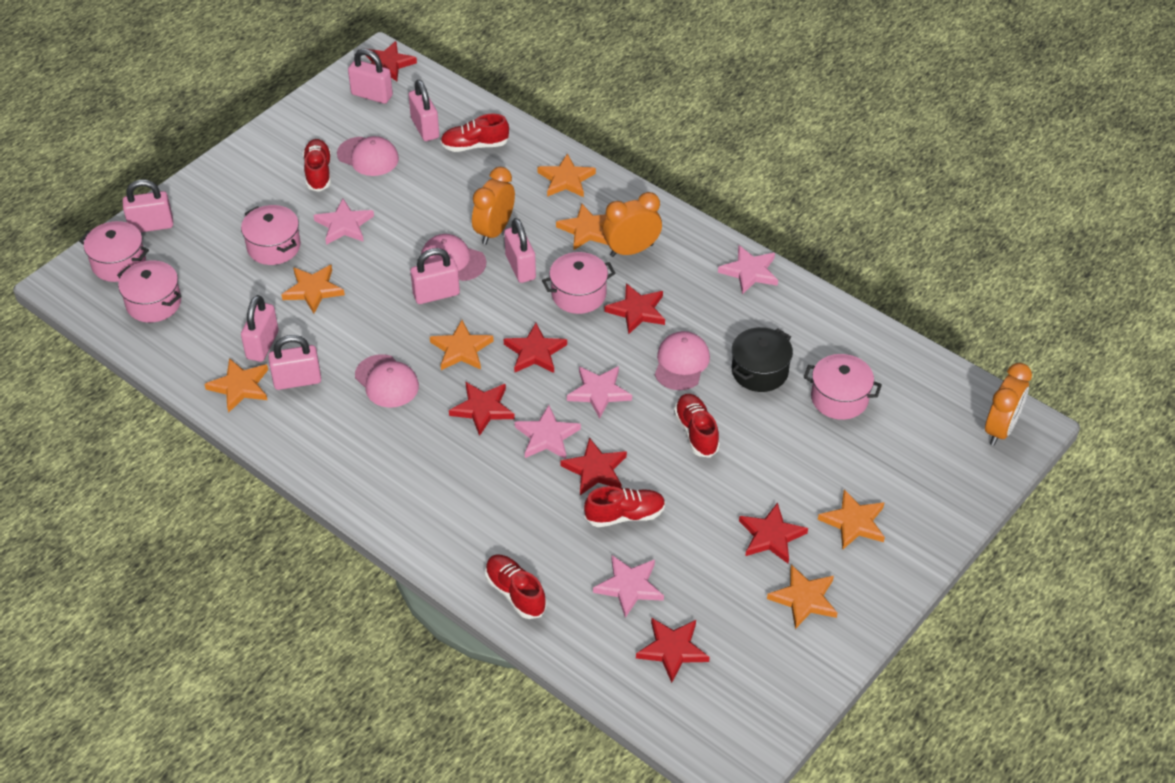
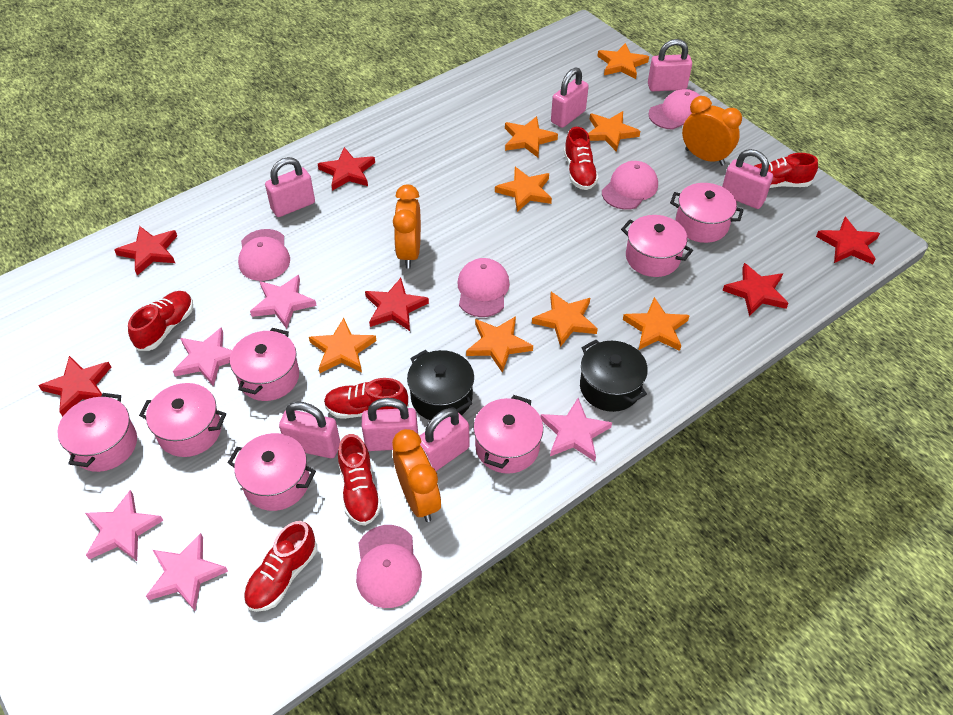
black pot: 1 -> 2
orange star: 7 -> 8
pink cap: 4 -> 5
pink pot: 5 -> 7
red shoe: 5 -> 6
red star: 7 -> 6

